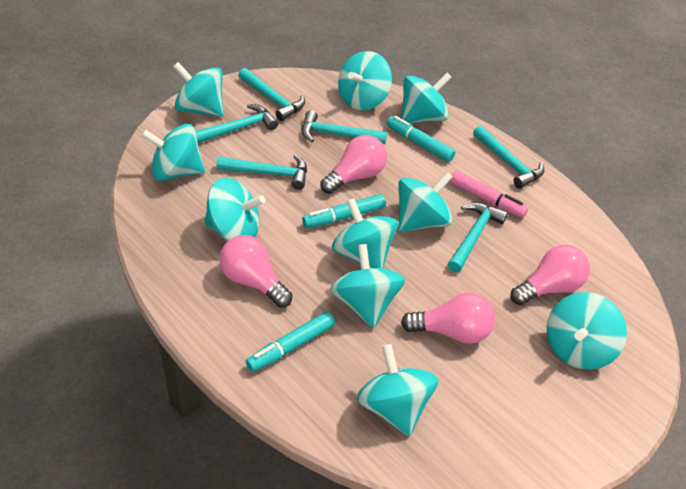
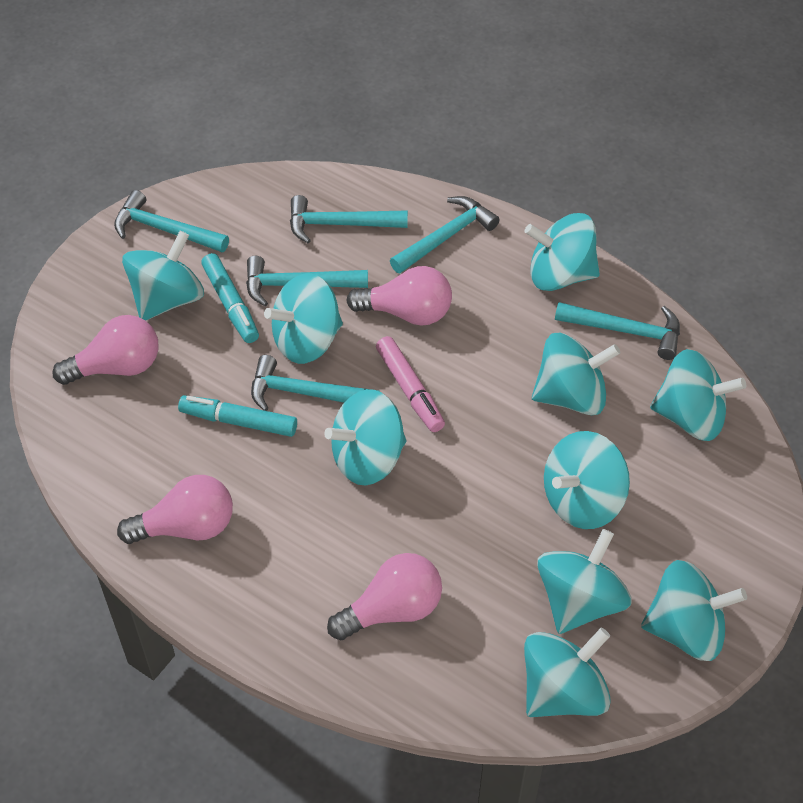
turquoise marker: 3 -> 2

